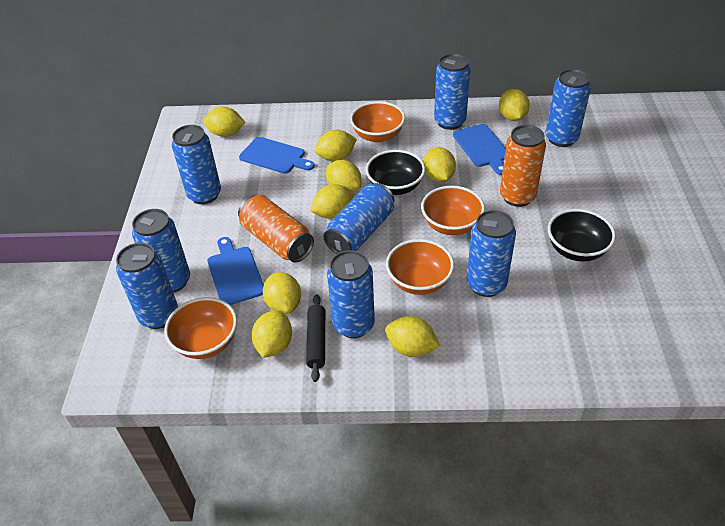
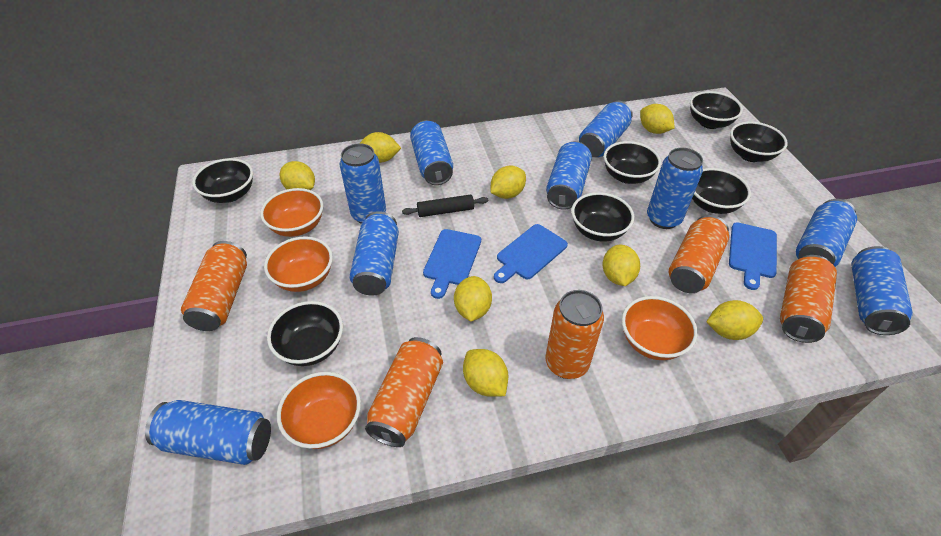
black bowl: 2 -> 7
blue can: 8 -> 9
orange can: 2 -> 5
yellow lemon: 9 -> 8

